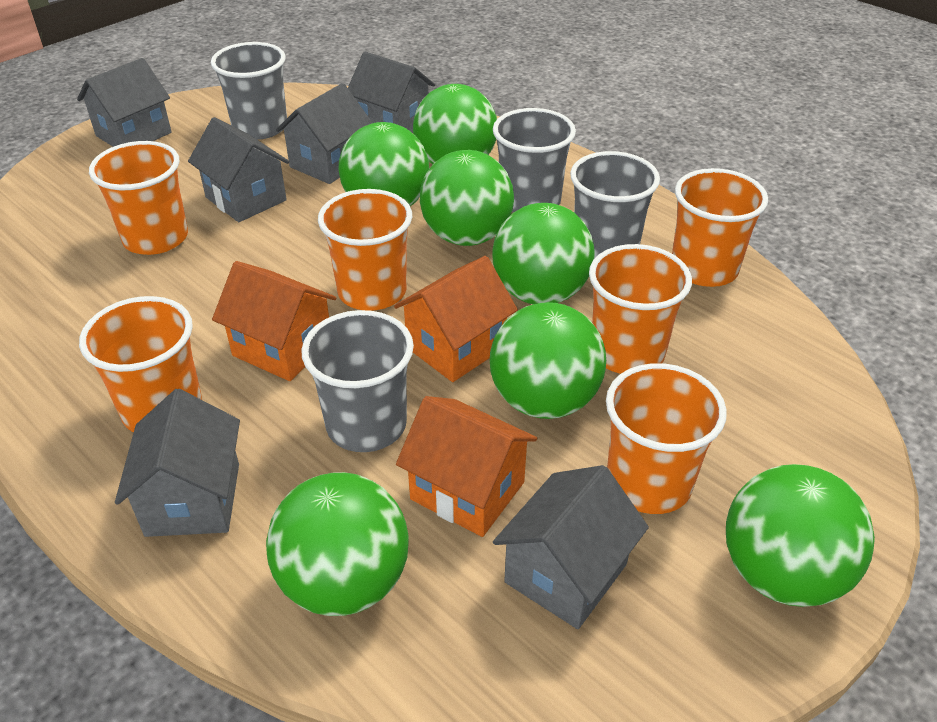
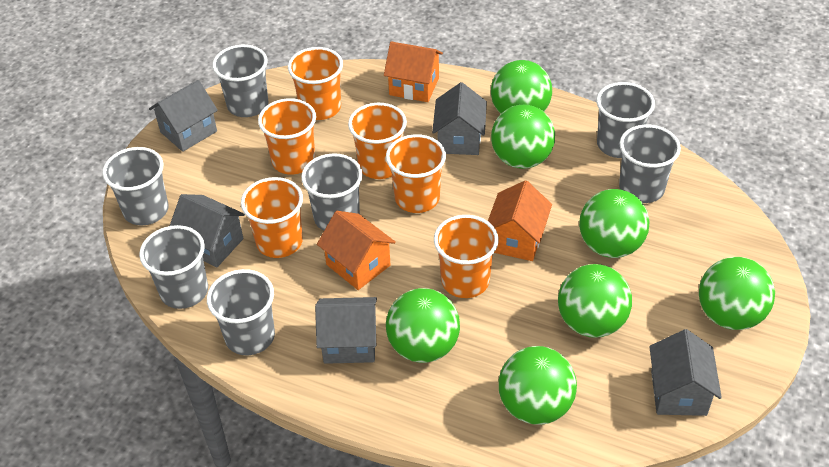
grey cup: 4 -> 7
grey house: 6 -> 5

